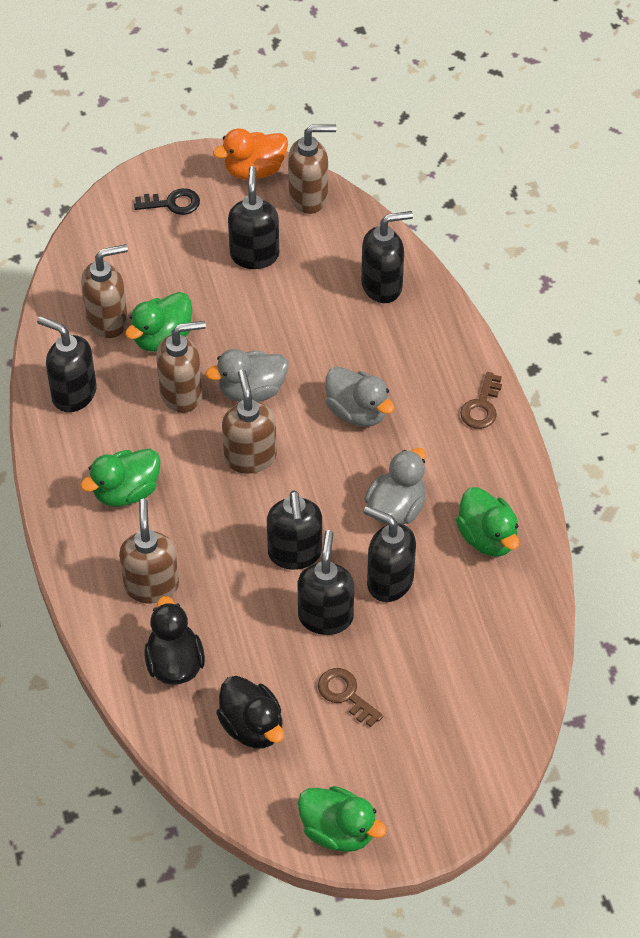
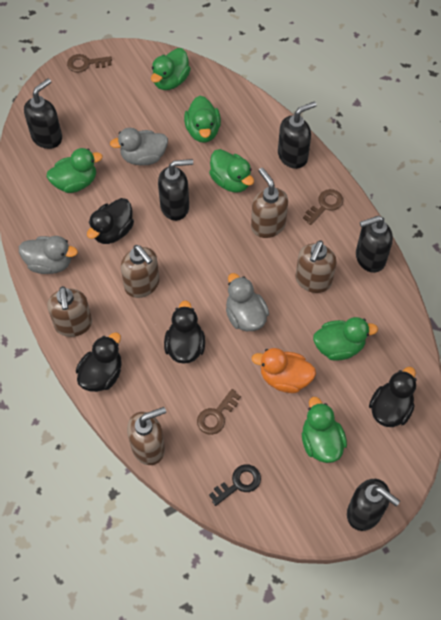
black duck: 2 -> 4
black soap dispenser: 6 -> 5
brown key: 2 -> 3
green duck: 4 -> 6

